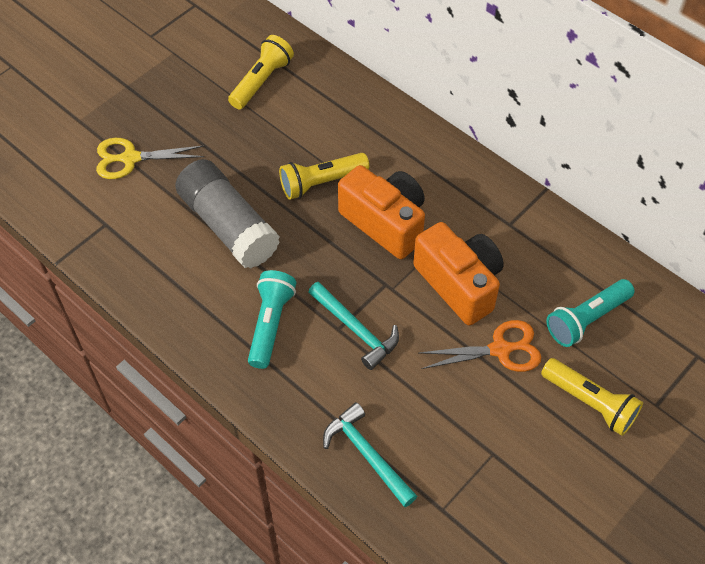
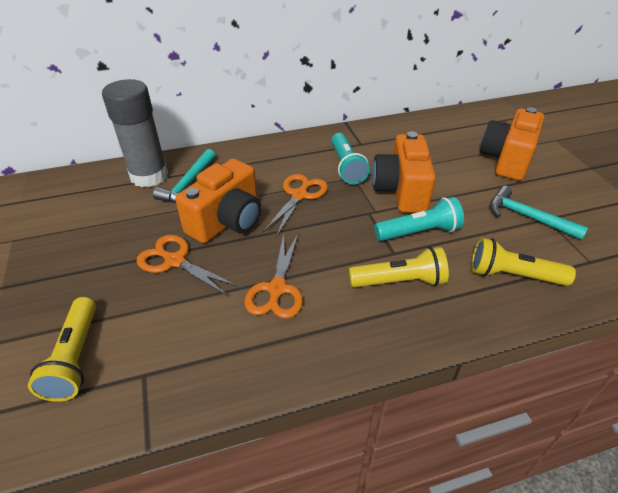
orange camera: 2 -> 3
orange scissors: 1 -> 3
yellow scissors: 1 -> 0

